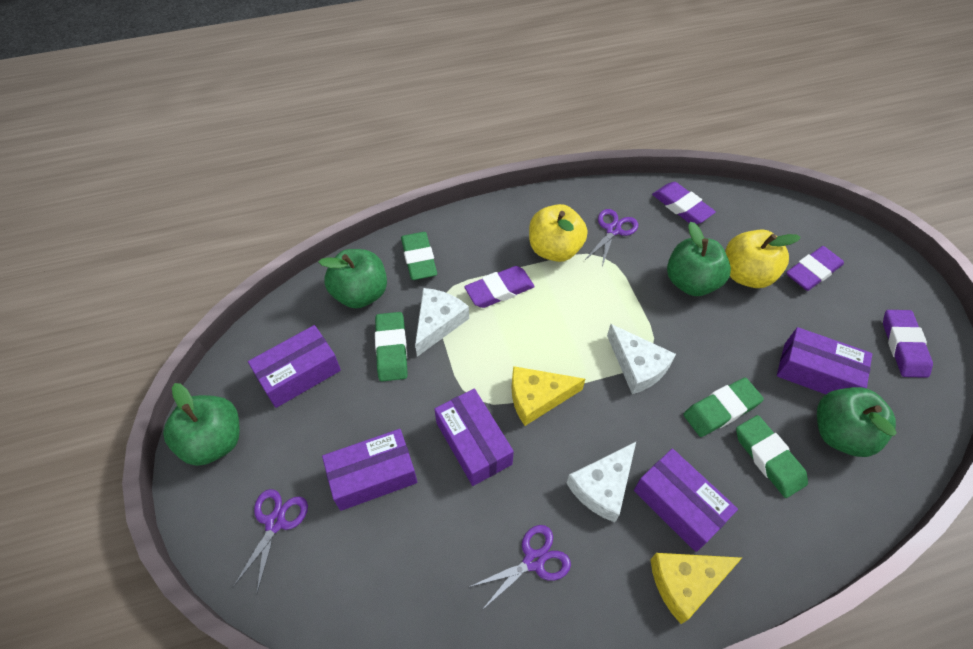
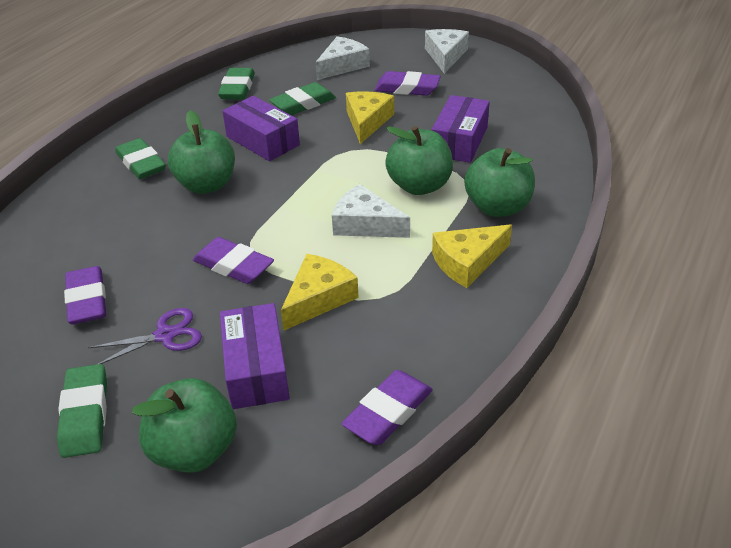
purple box: 5 -> 3
purple scissors: 3 -> 1
yellow apple: 2 -> 0
yellow cheese: 2 -> 3

